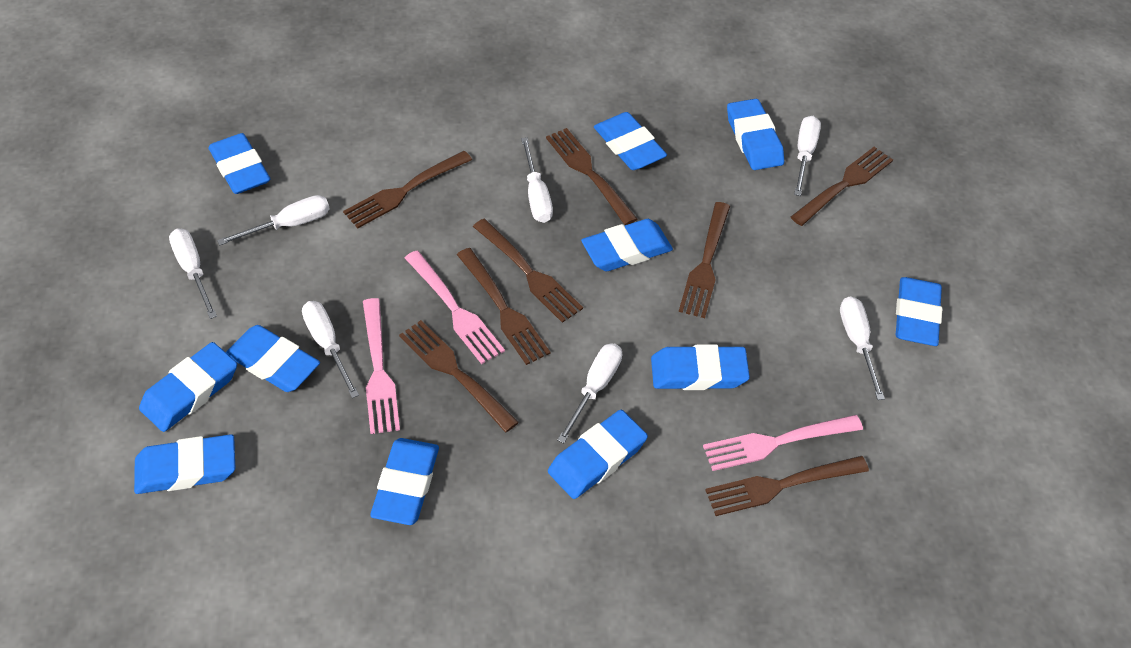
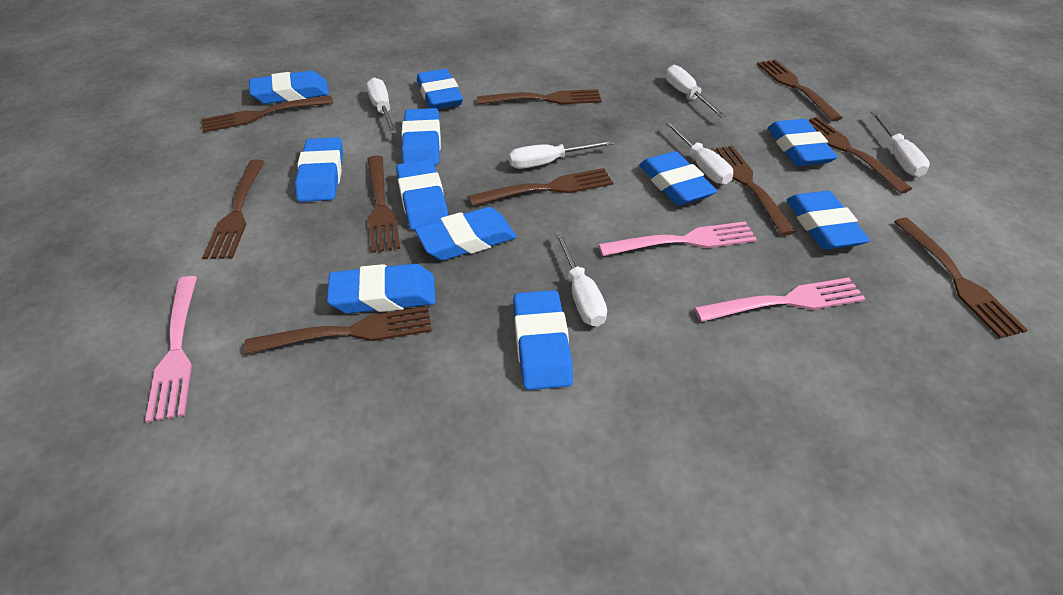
brown fork: 8 -> 10
white screwdriver: 7 -> 6

